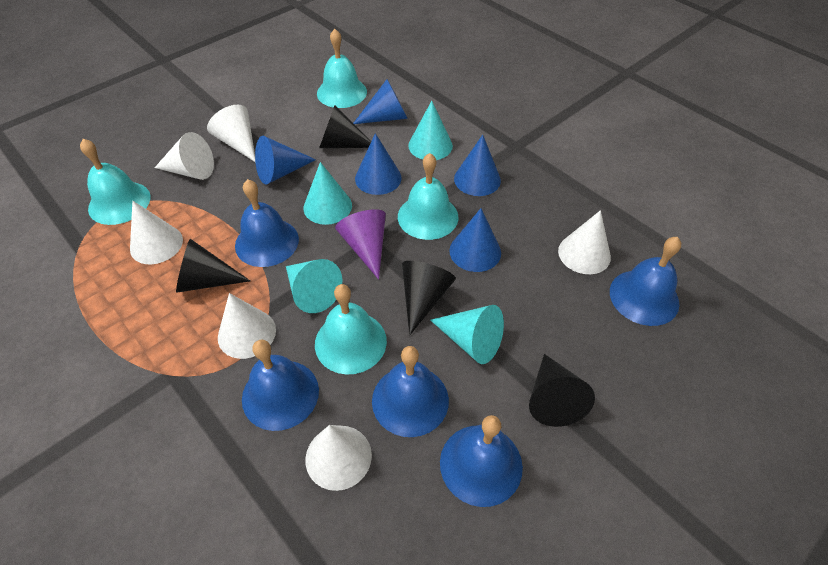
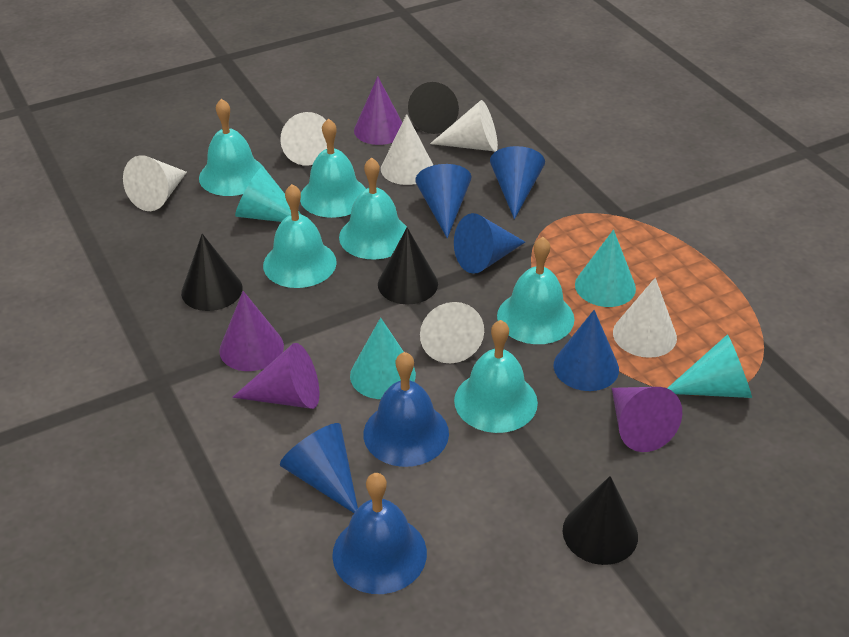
blue bell: 5 -> 2
purple cone: 1 -> 4
turquoise bell: 4 -> 6

